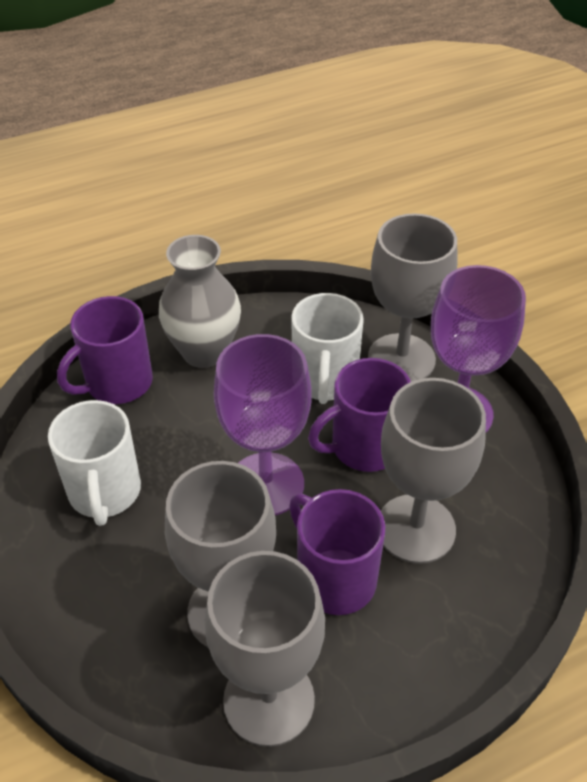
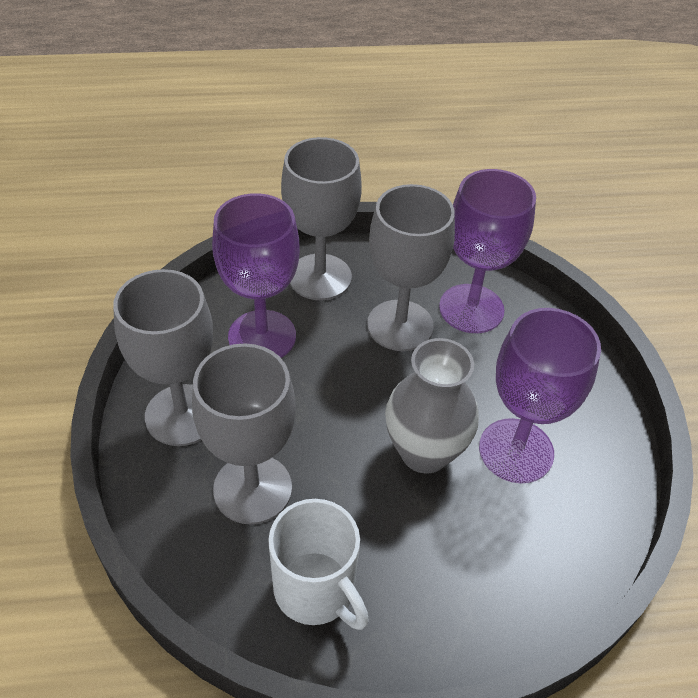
purple goblet: 2 -> 3
purple mug: 3 -> 0
white mug: 2 -> 1

